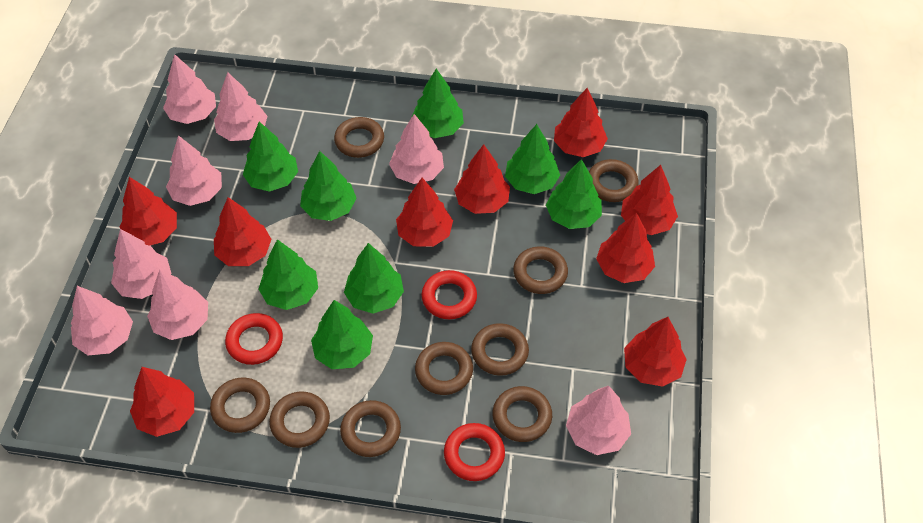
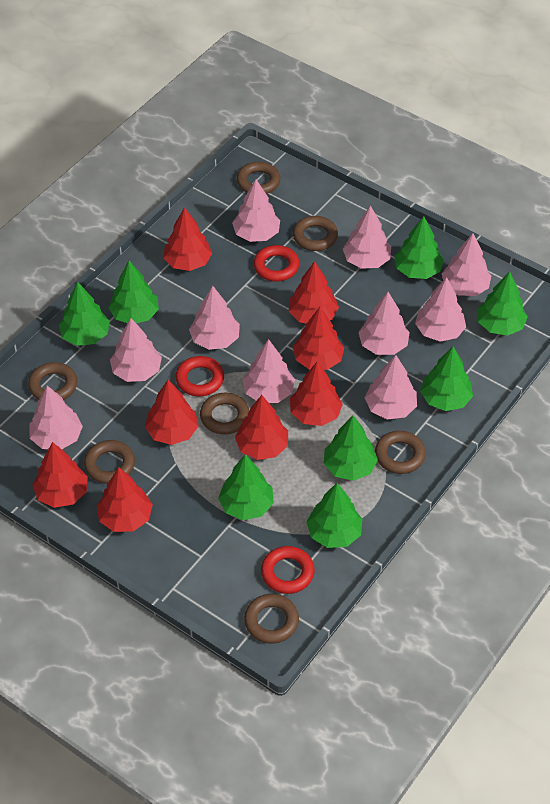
brown ring: 9 -> 7
pink tree: 8 -> 10
red tree: 9 -> 8

